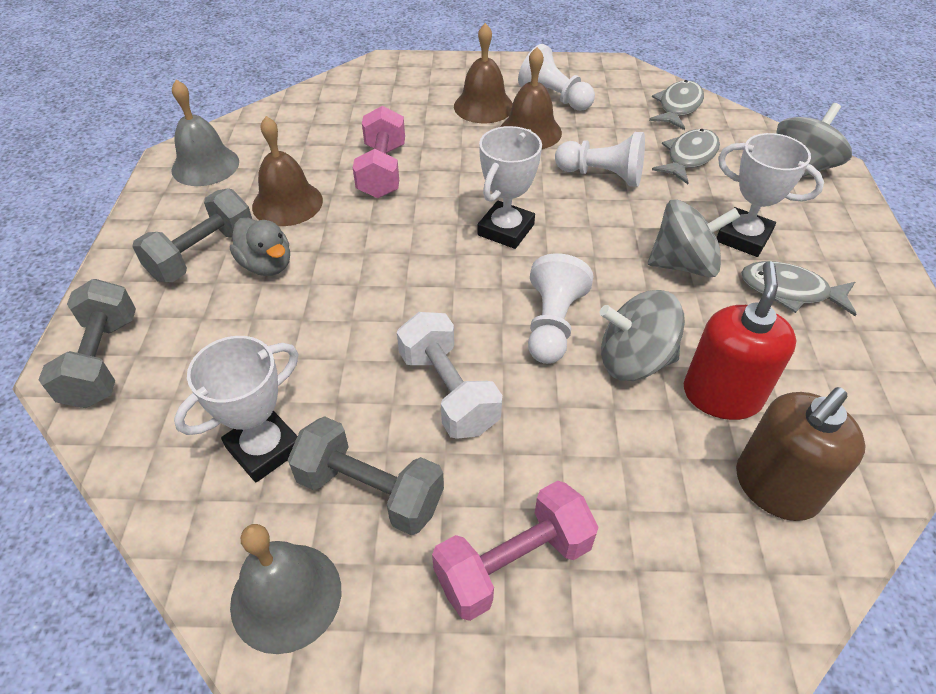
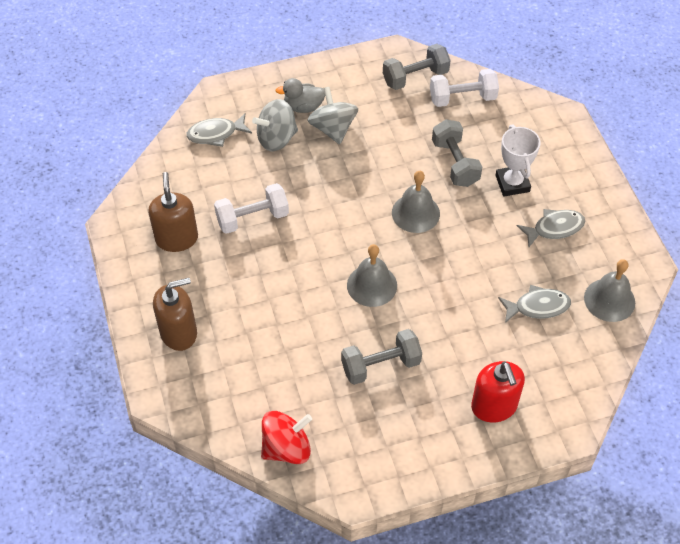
brown bell: 3 -> 0
brown soap dispenser: 1 -> 2
grey bell: 2 -> 3
grey spinning top: 3 -> 2
pink dumbbell: 2 -> 0
red spinning top: 0 -> 1
white dumbbell: 1 -> 2
white pawn: 3 -> 0
white trophy: 3 -> 1

